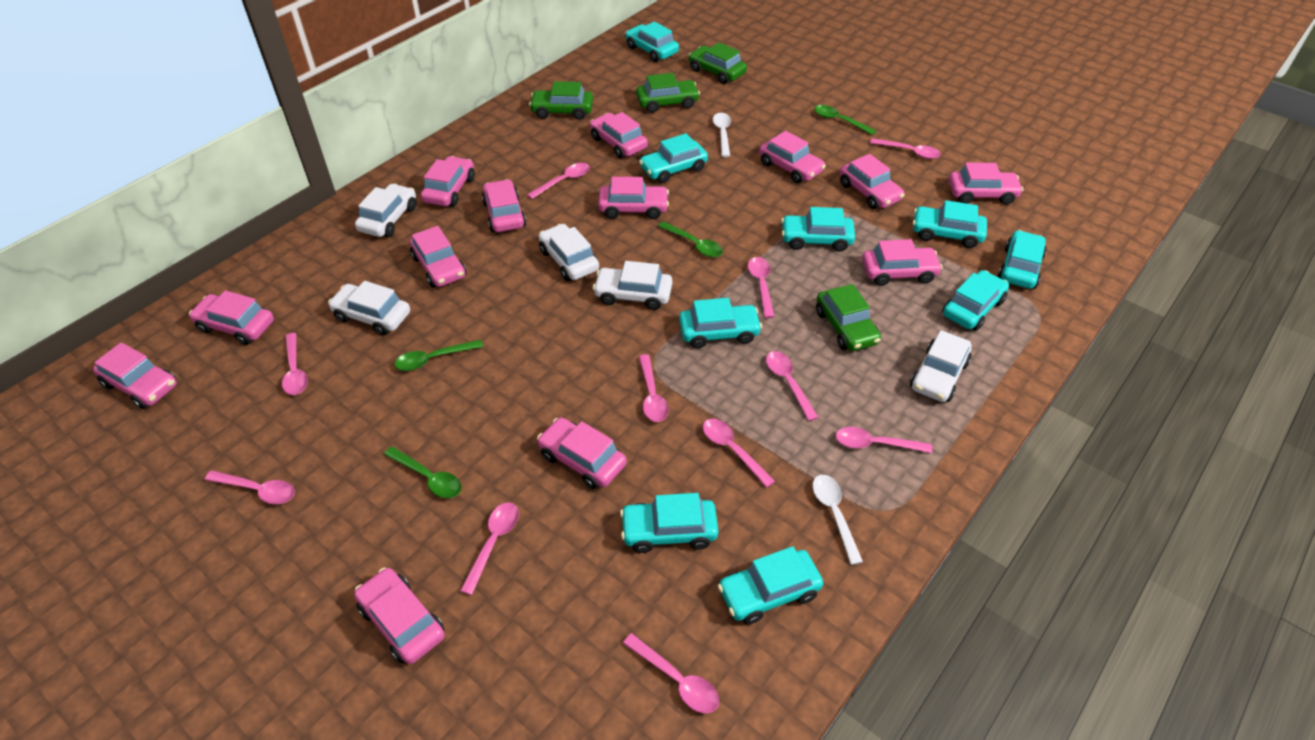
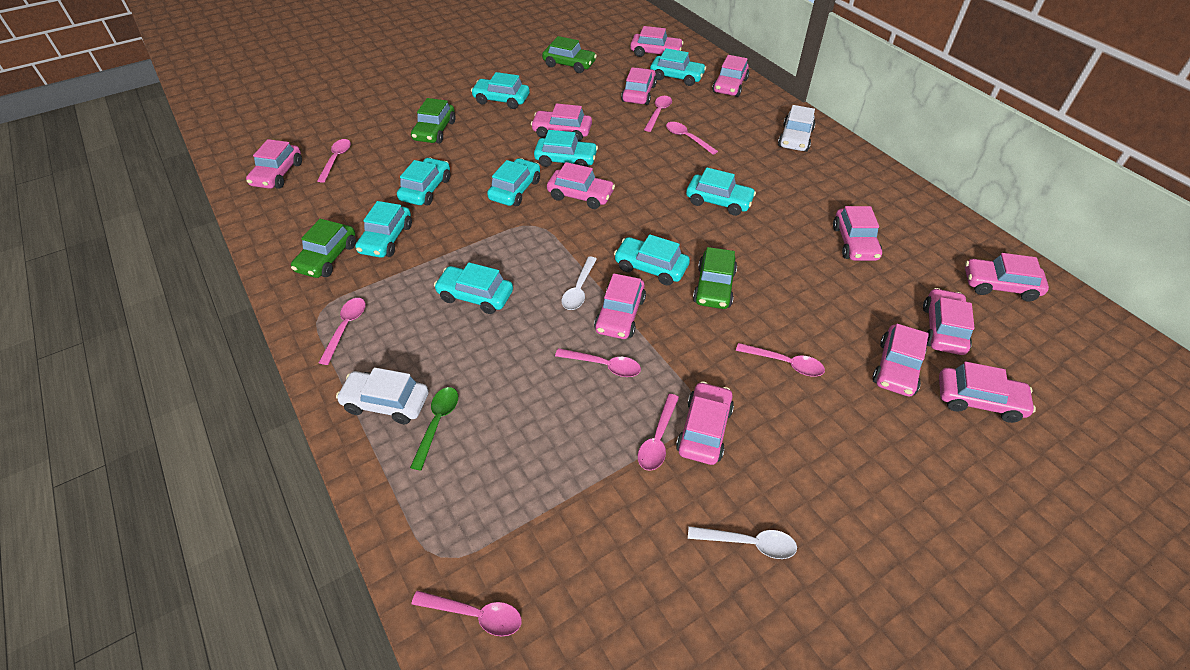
green spoon: 4 -> 1
pink spoon: 11 -> 8
white car: 5 -> 2

